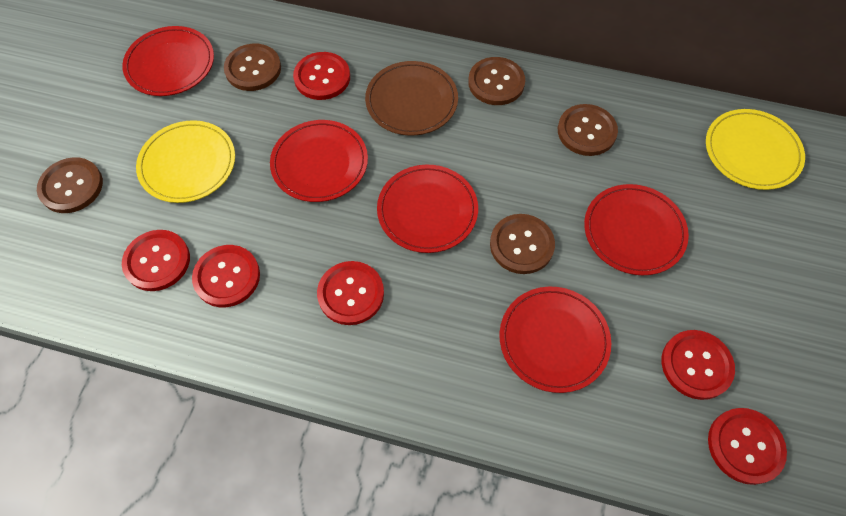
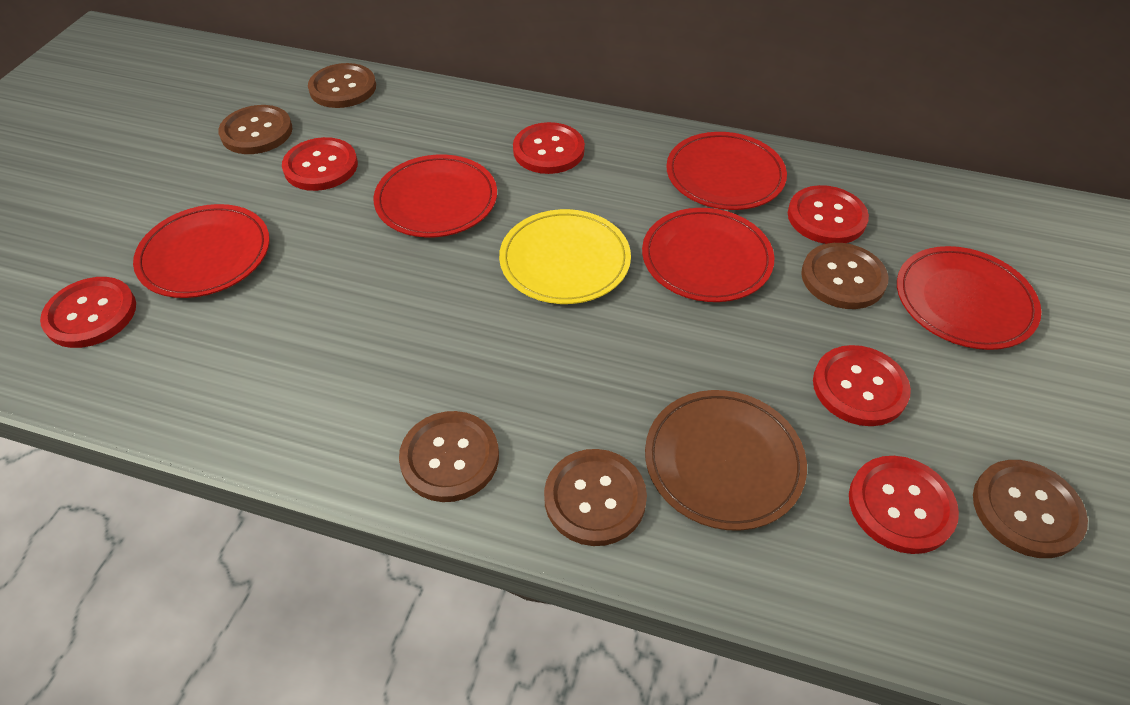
brown button: 5 -> 6
yellow plate: 2 -> 1

